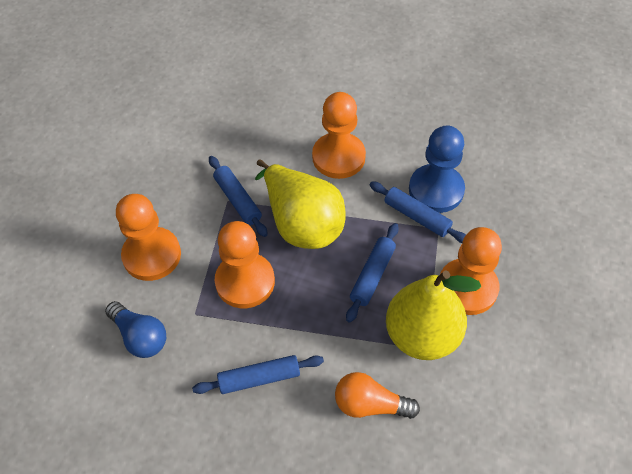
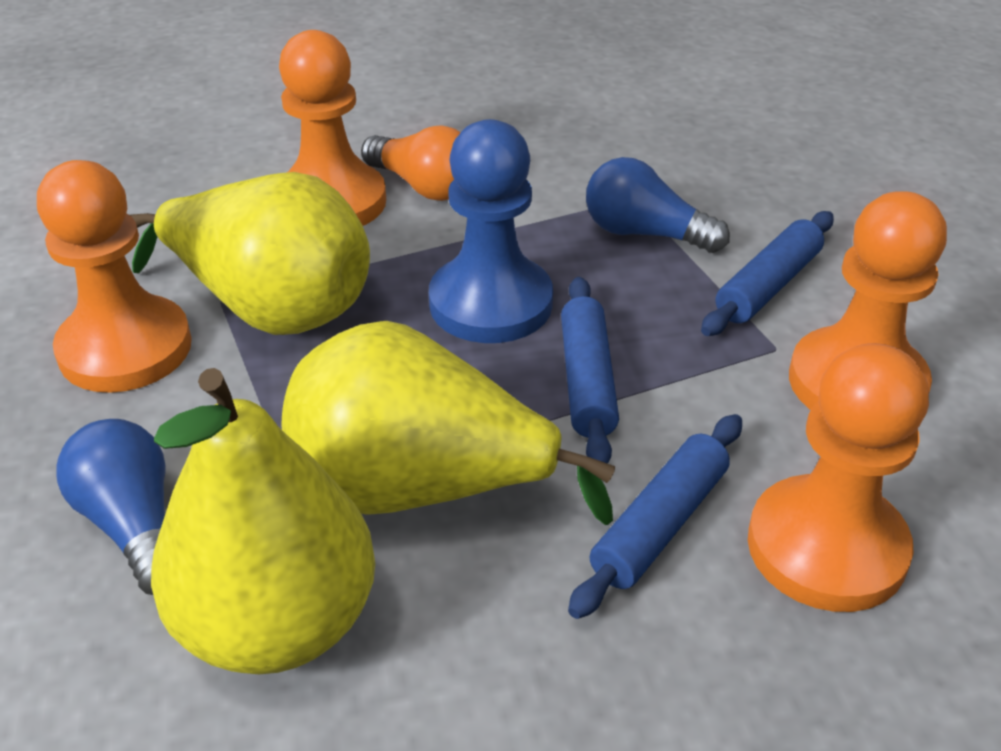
blue light bulb: 1 -> 2
blue rolling pin: 4 -> 3
yellow pear: 2 -> 3

